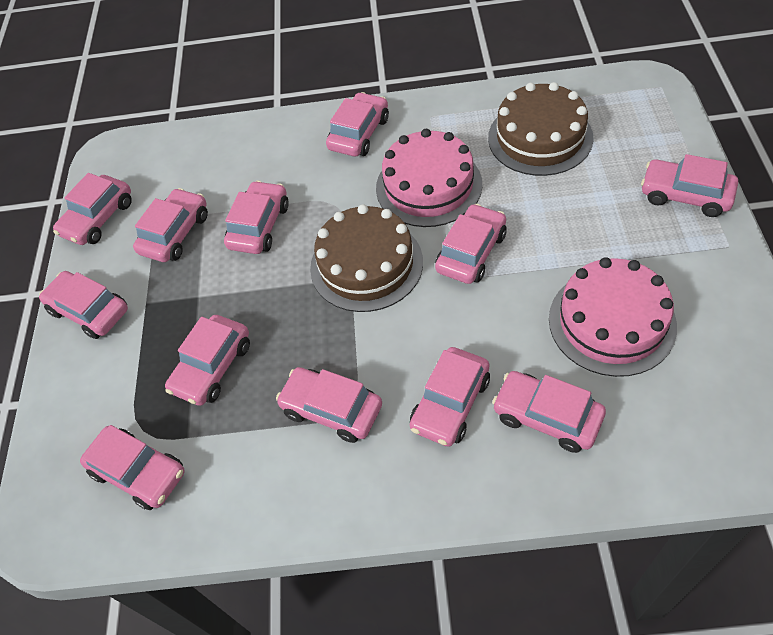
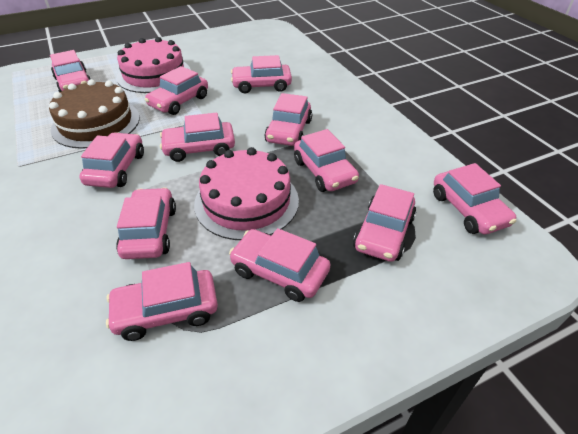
brown cake: 2 -> 1

